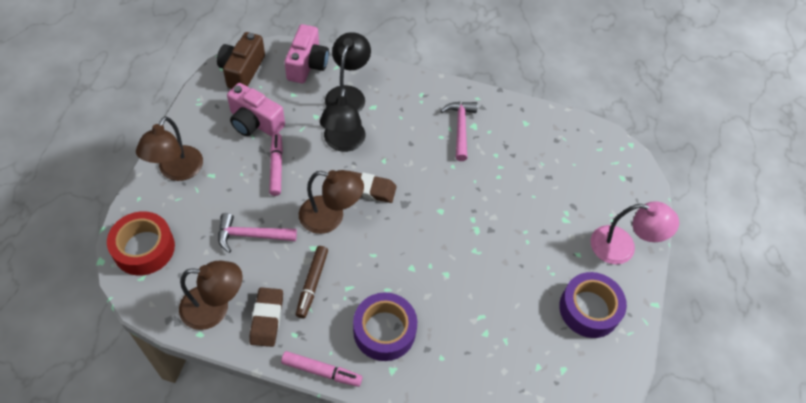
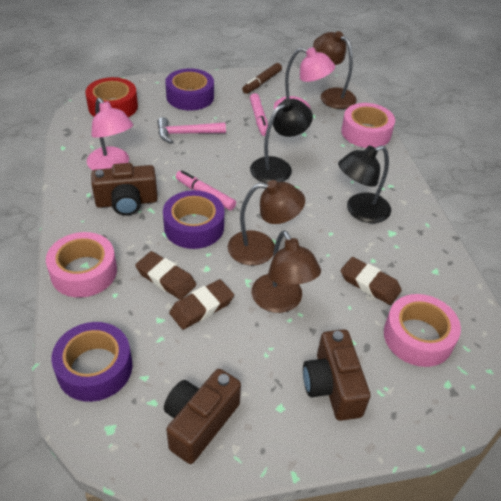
brown camera: 1 -> 3
brown eraser: 2 -> 3
pink camera: 2 -> 0
pink hammer: 2 -> 1
pink lamp: 1 -> 2
pink tape: 0 -> 3
purple tape: 2 -> 3

